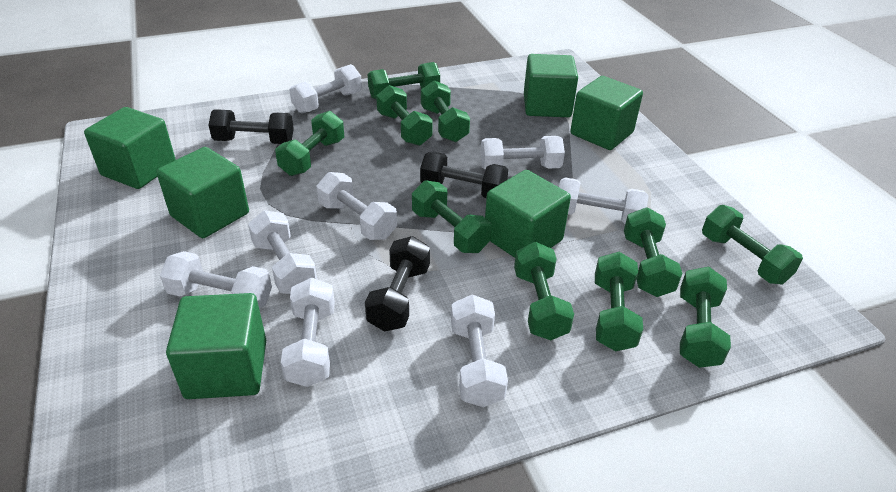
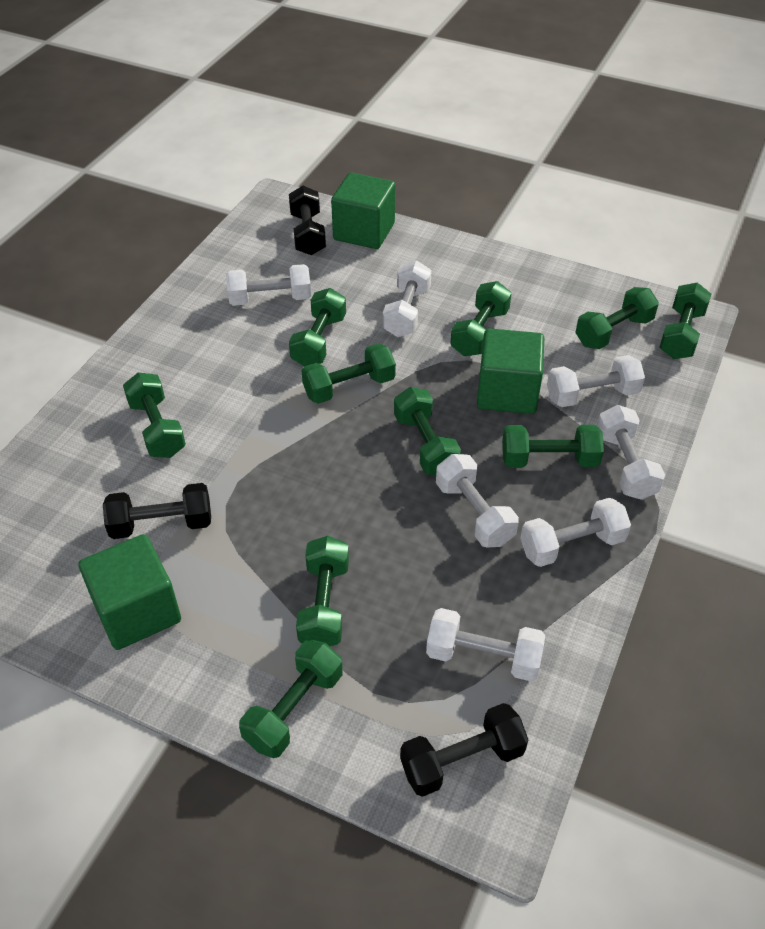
green cube: 6 -> 3
white dumbbell: 8 -> 7

